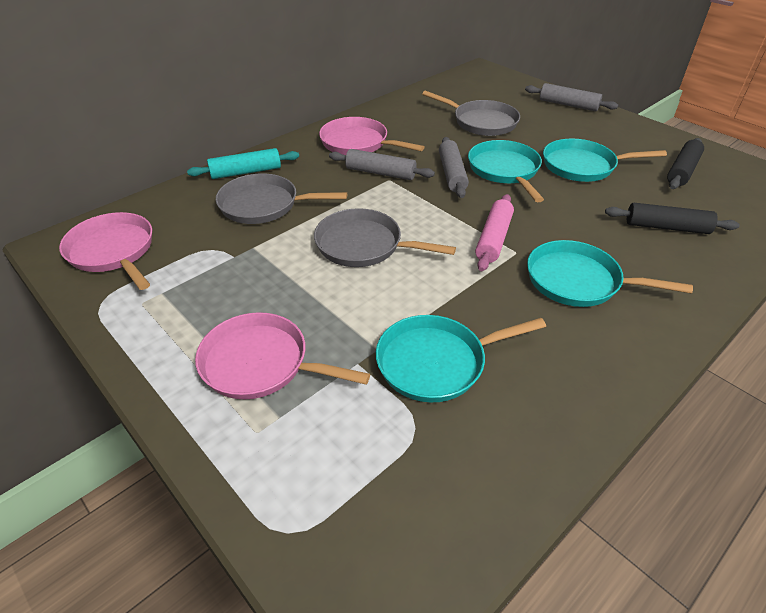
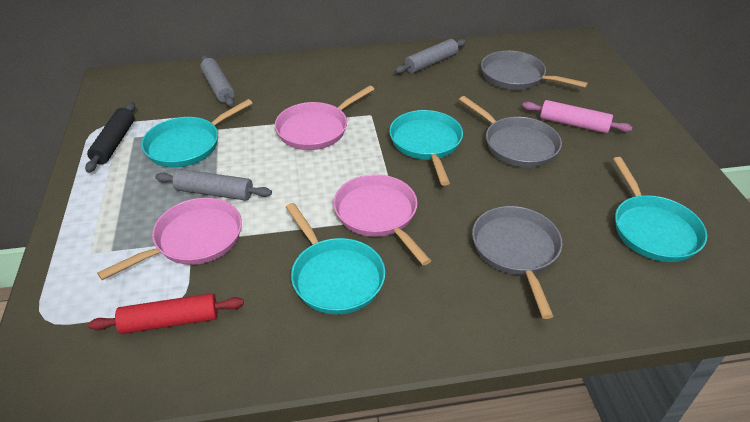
black rolling pin: 2 -> 1
red rolling pin: 0 -> 1
turquoise rolling pin: 1 -> 0

